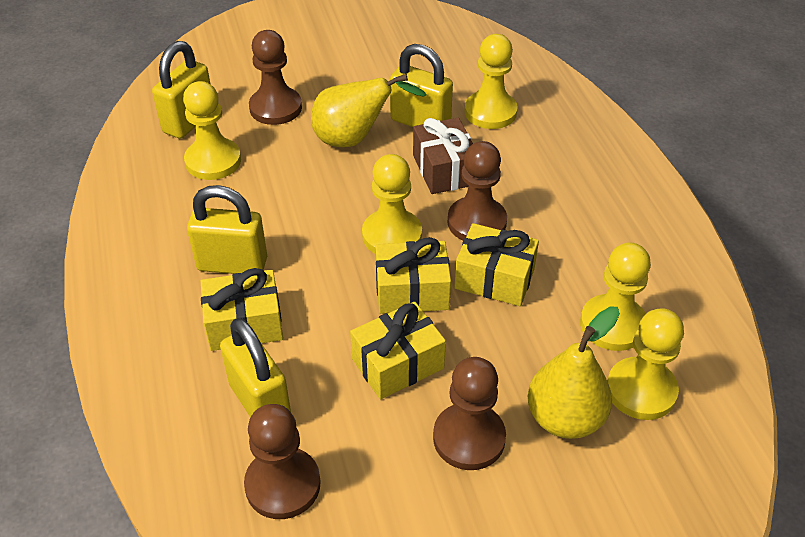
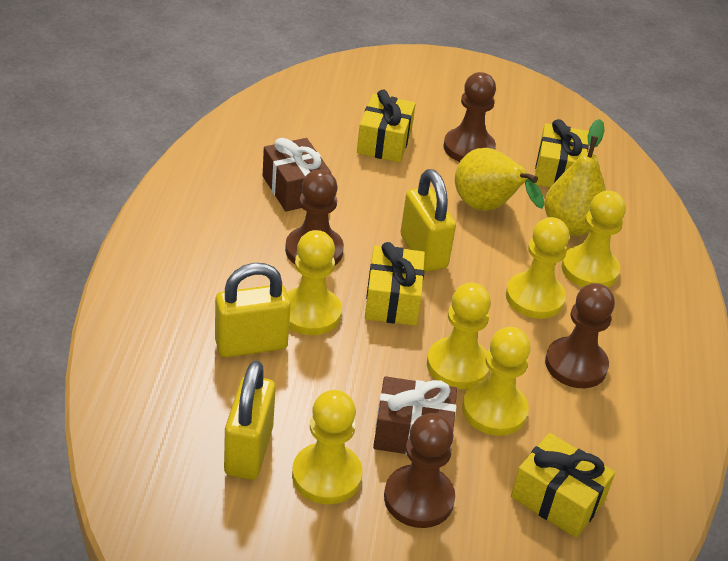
brown gift: 1 -> 2
yellow padlock: 4 -> 3
yellow pawn: 5 -> 6

